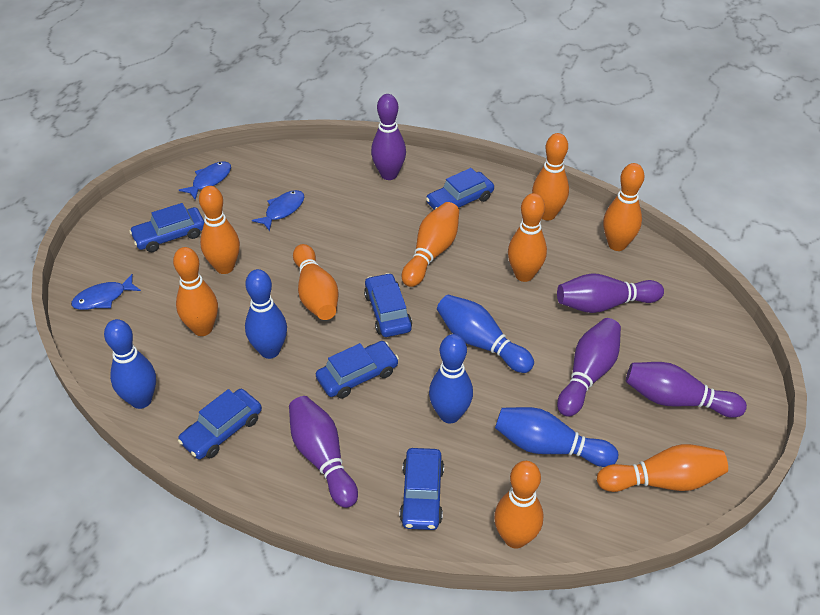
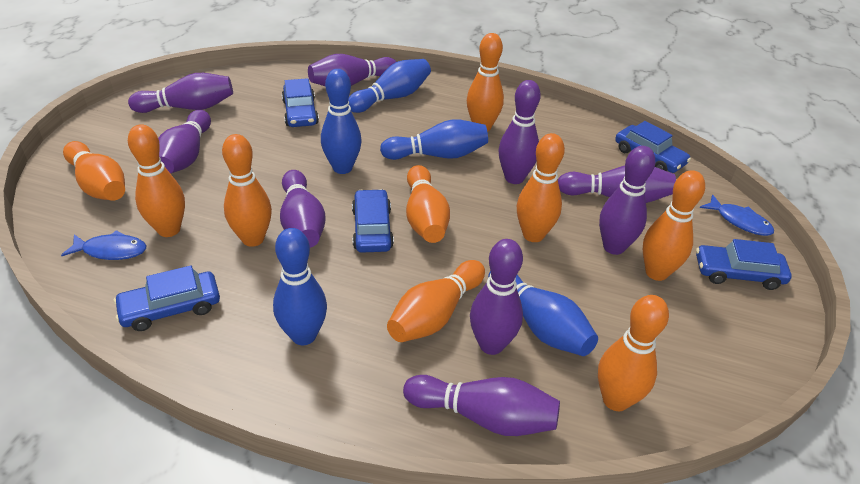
blue car: 6 -> 5
blue fish: 3 -> 2
purple bowling pin: 5 -> 9

